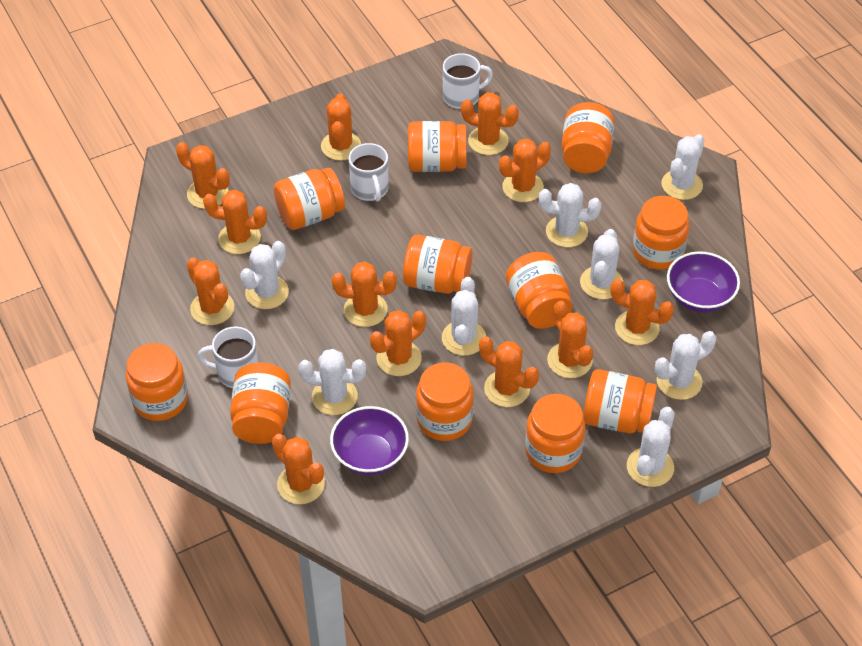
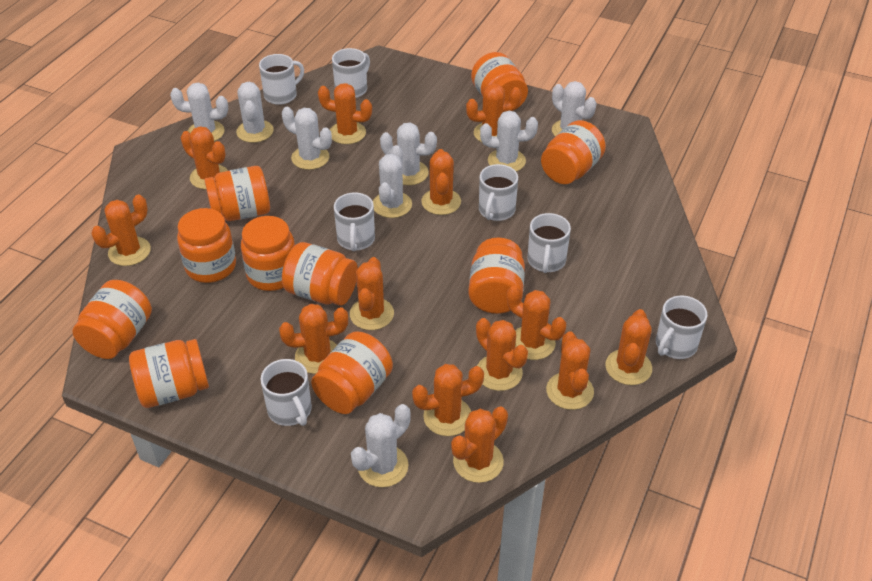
orange cactus: 12 -> 13
orange jar: 11 -> 10
purple bowl: 2 -> 0
white mug: 3 -> 7

